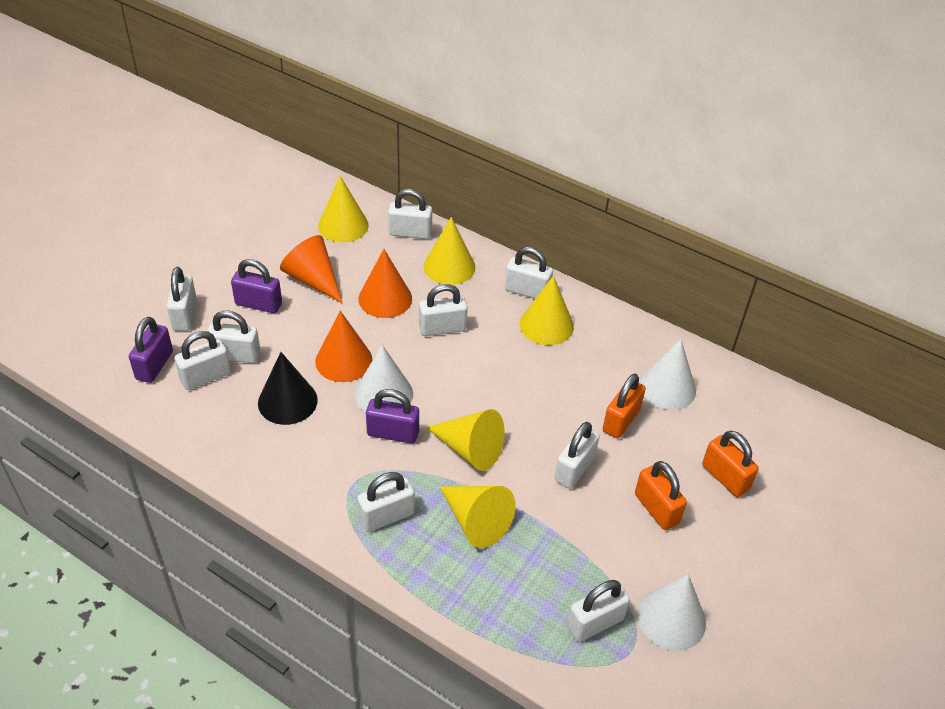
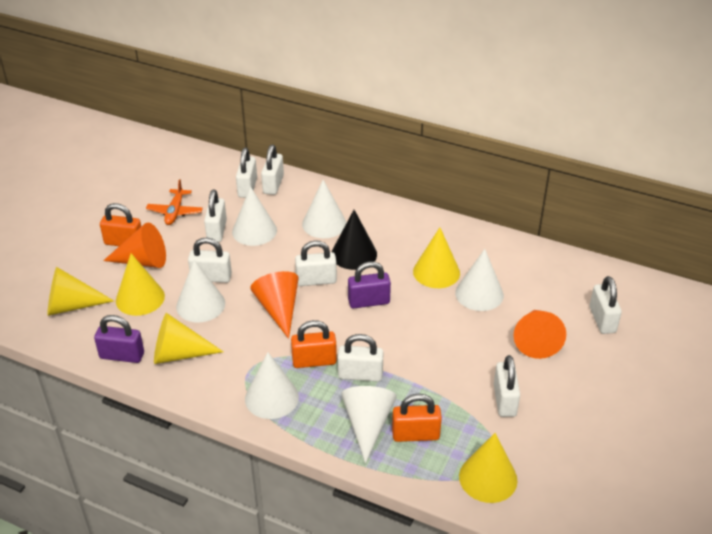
orange plane: 0 -> 1
purple padlock: 3 -> 2
white cone: 3 -> 6
white padlock: 9 -> 8

